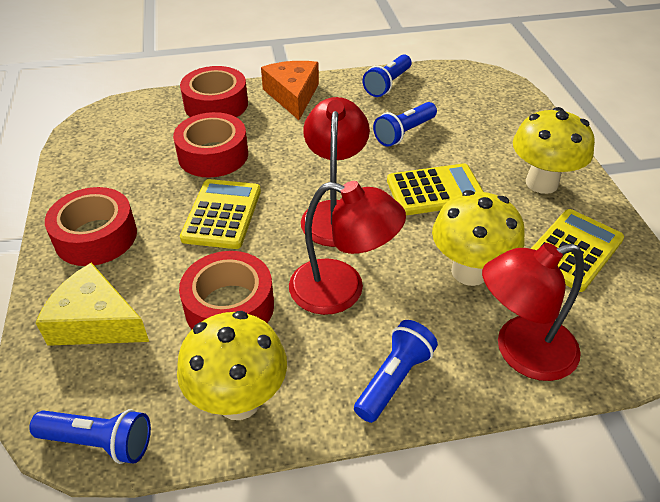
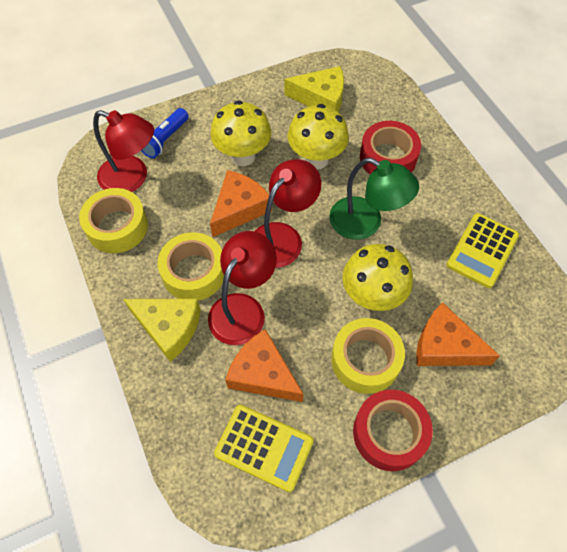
blue flashlight: 4 -> 1
green lamp: 0 -> 1
orange cheese: 1 -> 3
red tape: 4 -> 2
yellow calculator: 3 -> 2
yellow cheese: 1 -> 2
yellow tape: 0 -> 3

